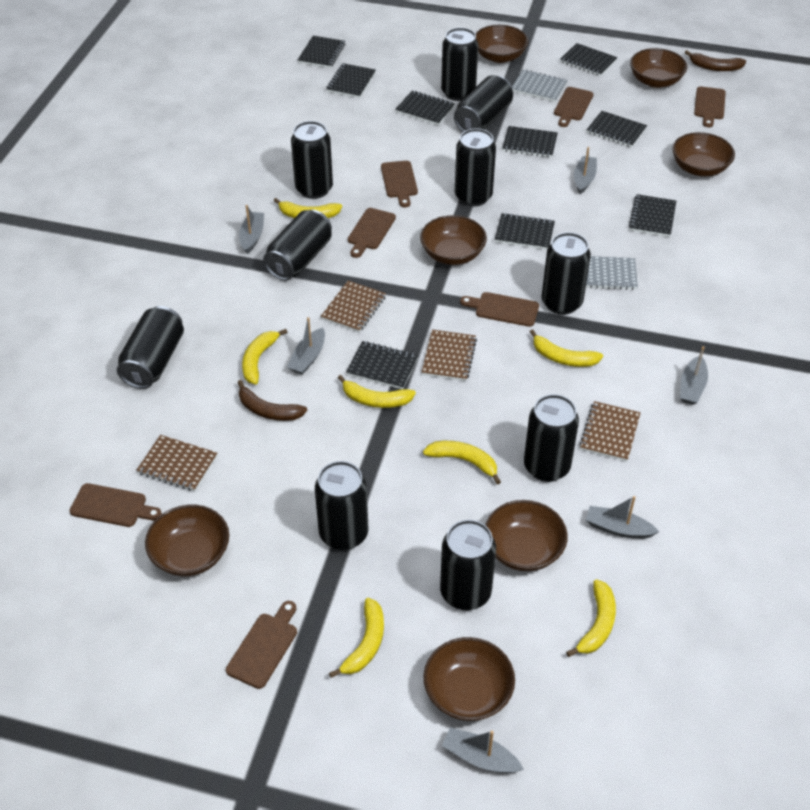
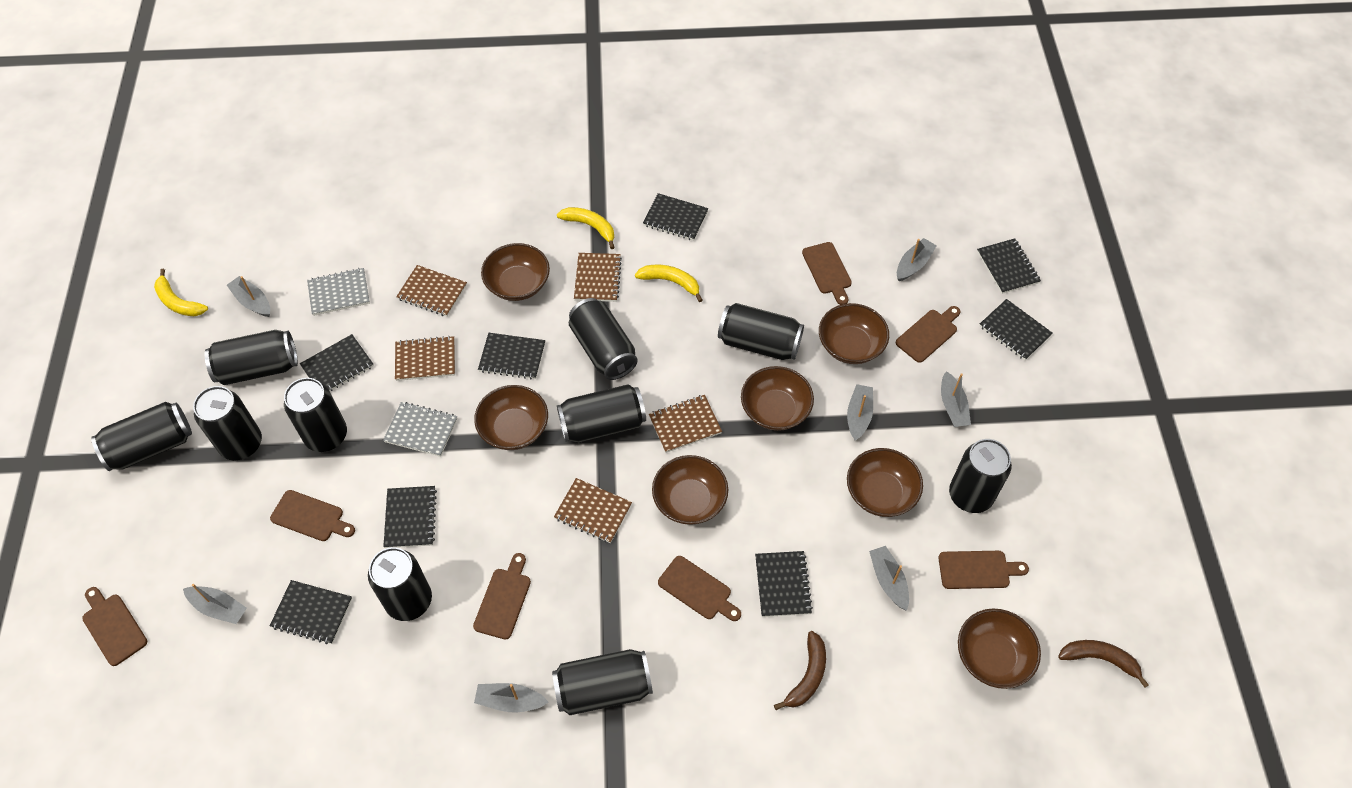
black notebook: 9 -> 8
brown notebook: 4 -> 5
grey boat: 6 -> 7
yellow banana: 7 -> 3

